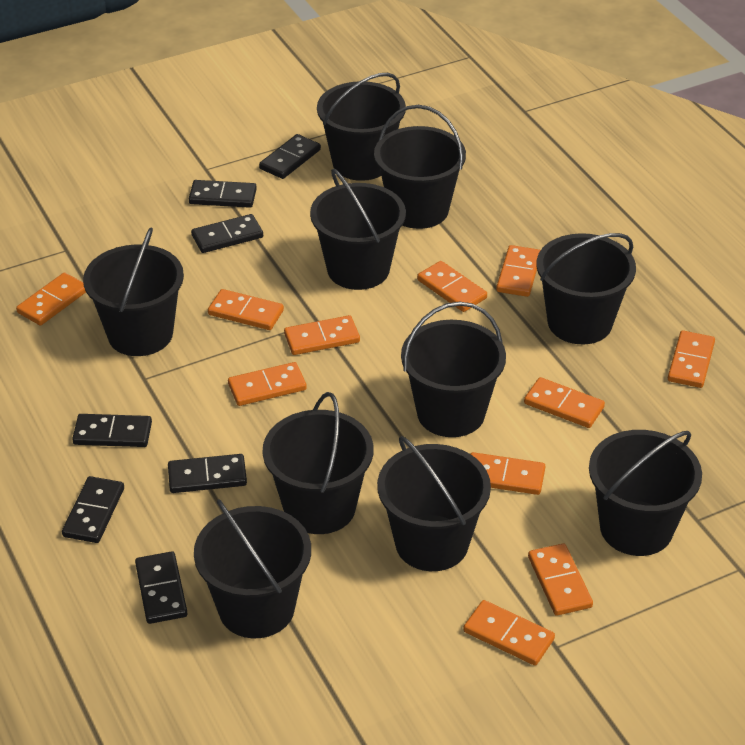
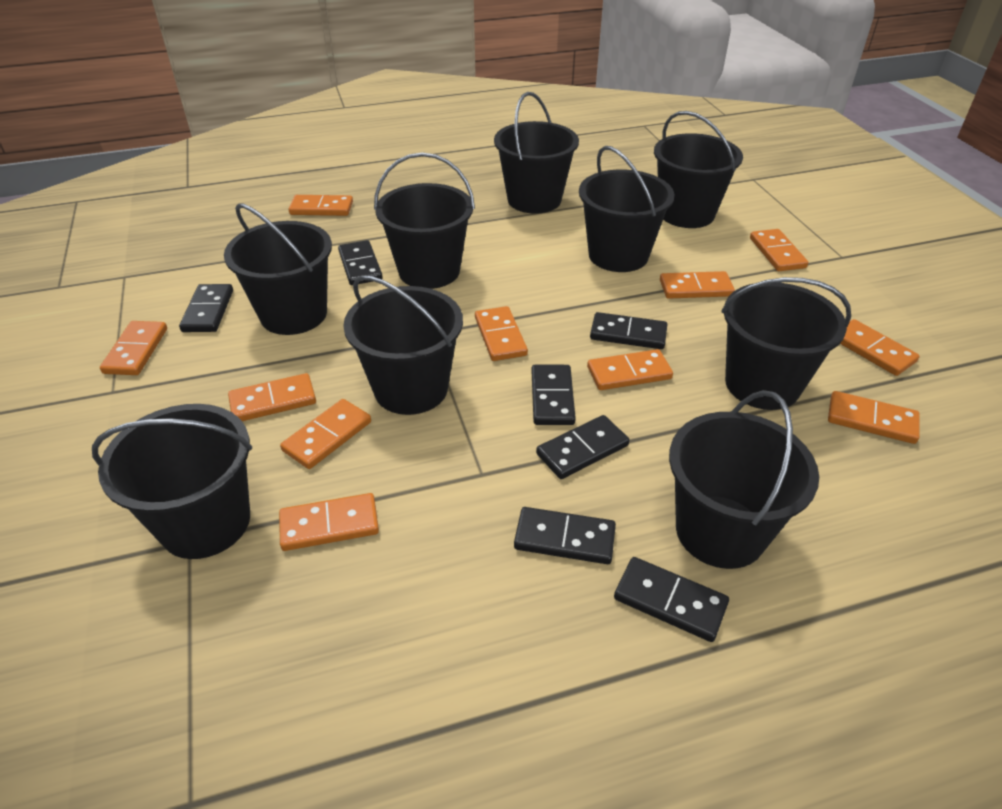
black bucket: 10 -> 9

